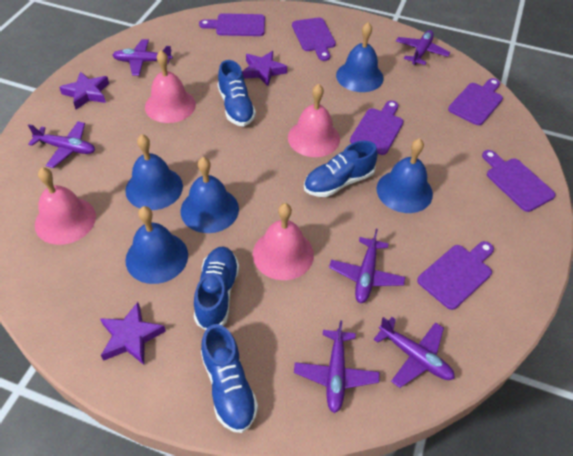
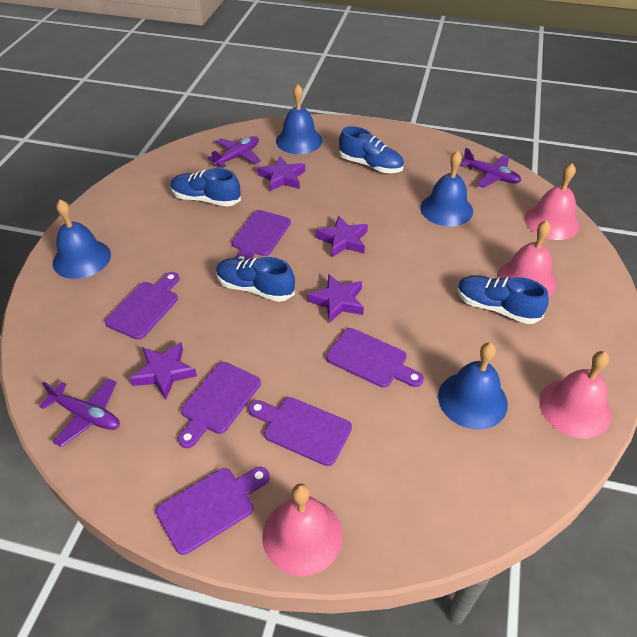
blue bell: 5 -> 4
purple plane: 6 -> 3
purple star: 3 -> 4

